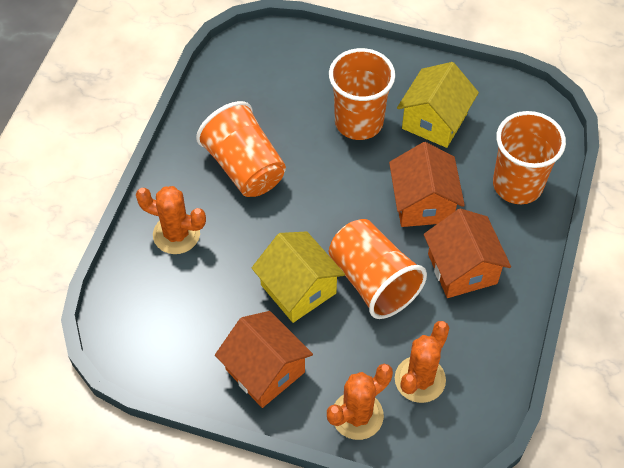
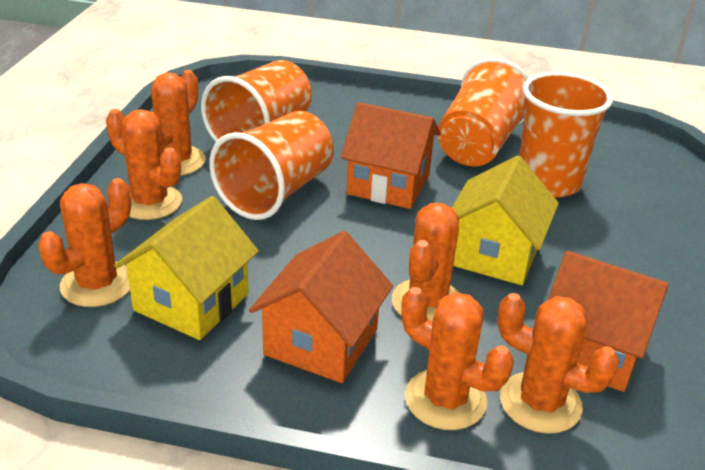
orange cactus: 3 -> 6

